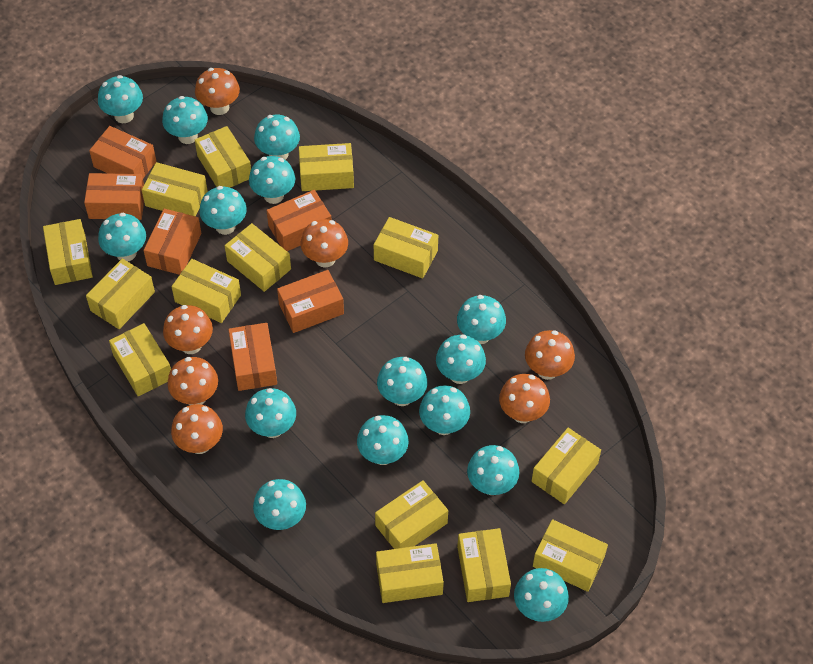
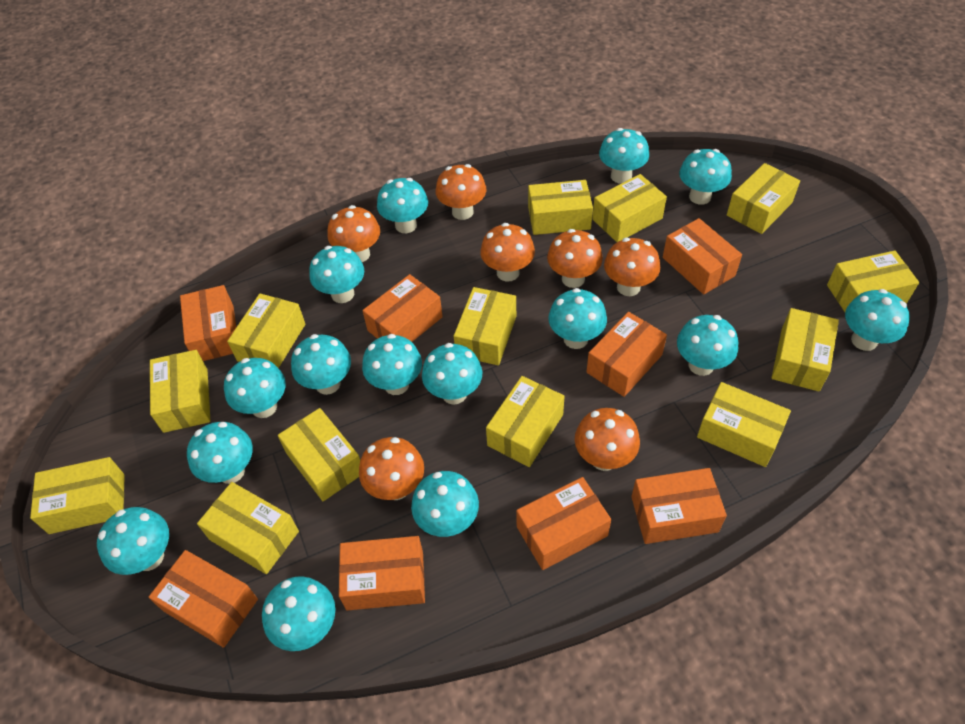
orange box: 6 -> 8
yellow box: 14 -> 13

